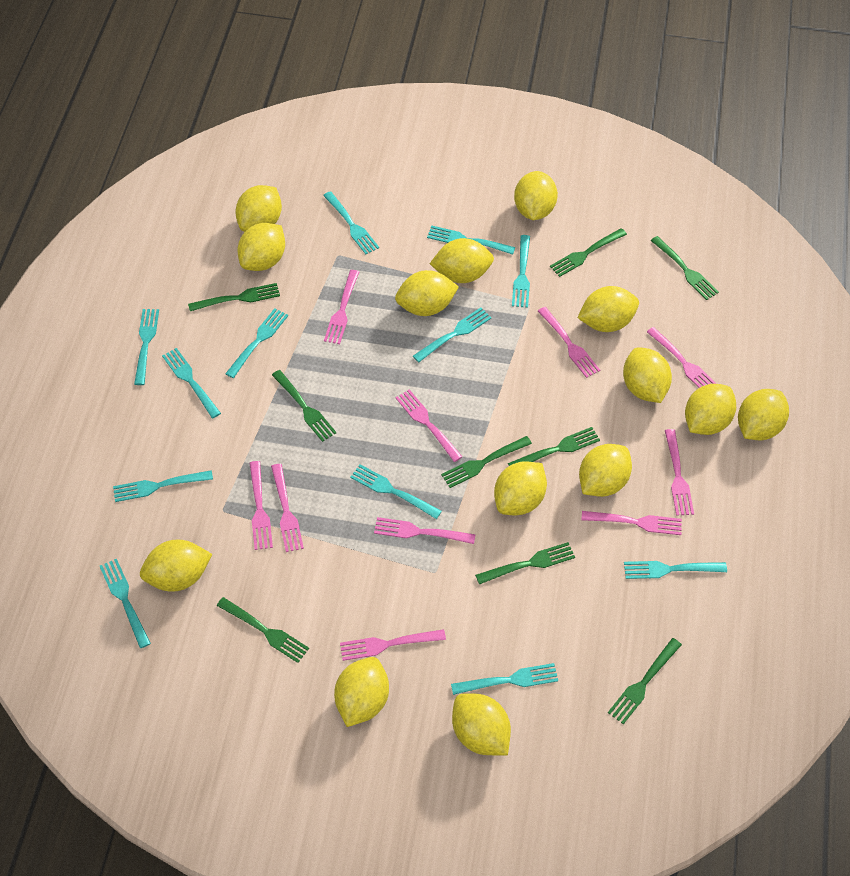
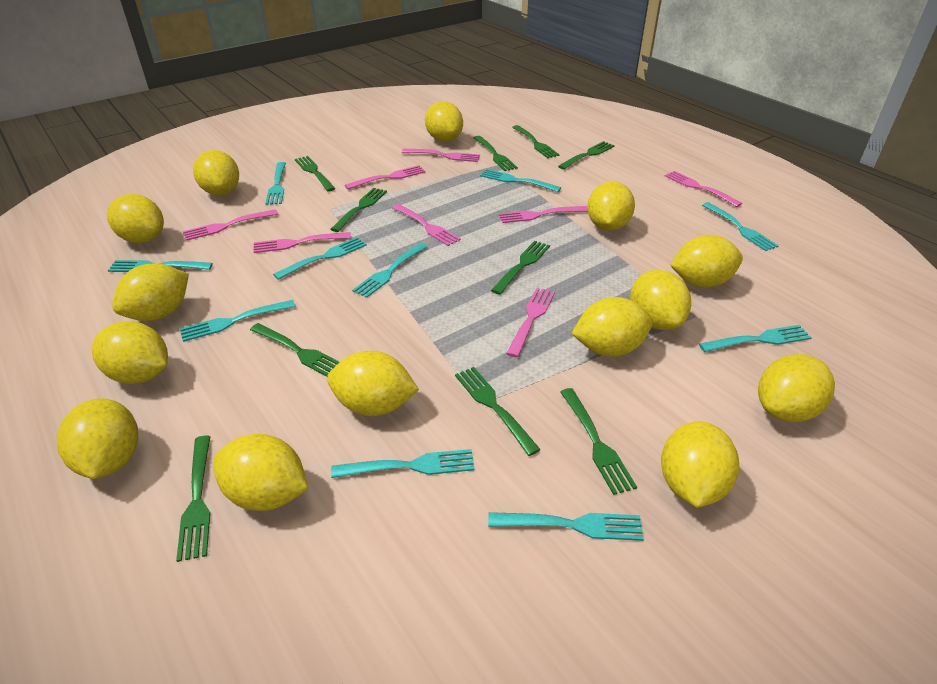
green fork: 9 -> 10
pink fork: 10 -> 8
turquoise fork: 12 -> 10

